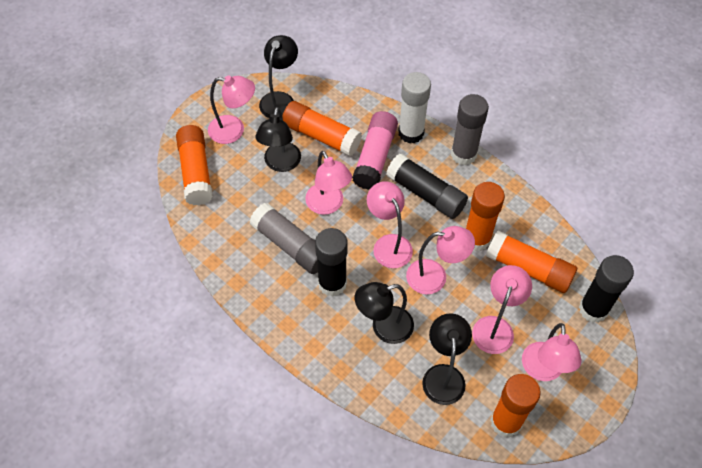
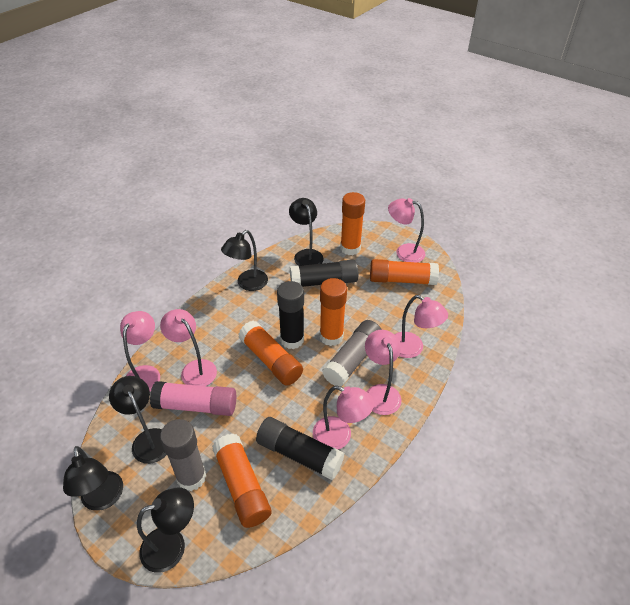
black lamp: 4 -> 5
white glue stick: 1 -> 0

